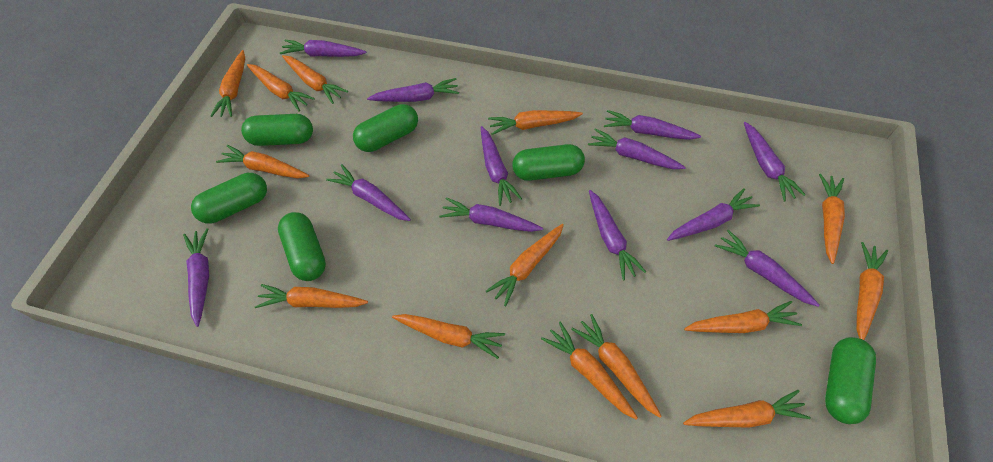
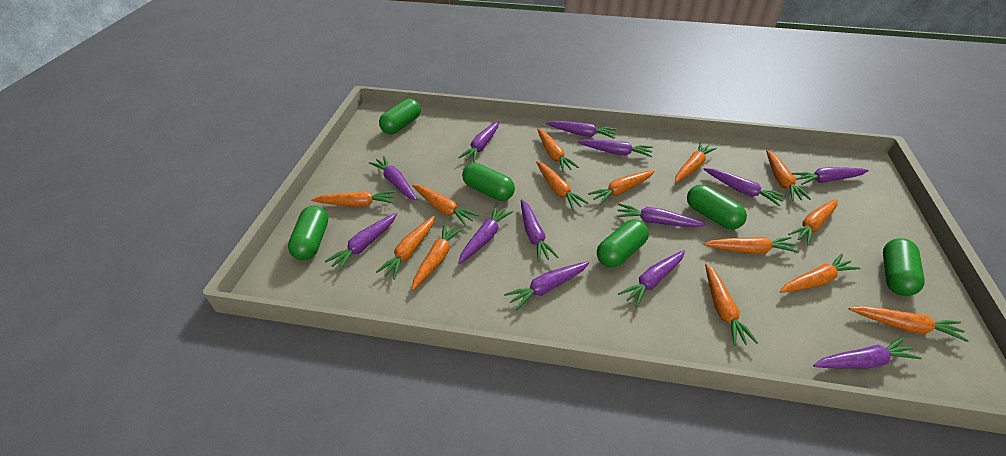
purple carrot: 12 -> 13

